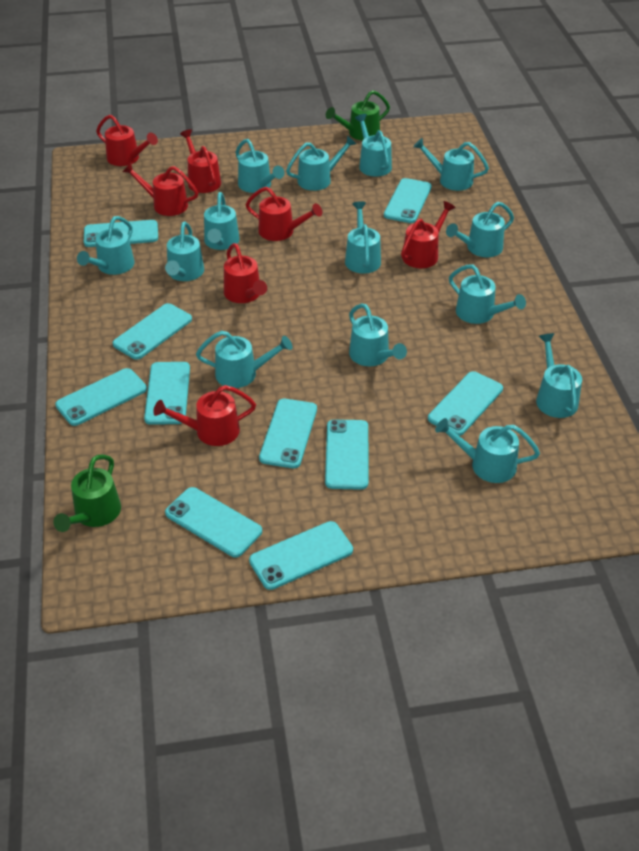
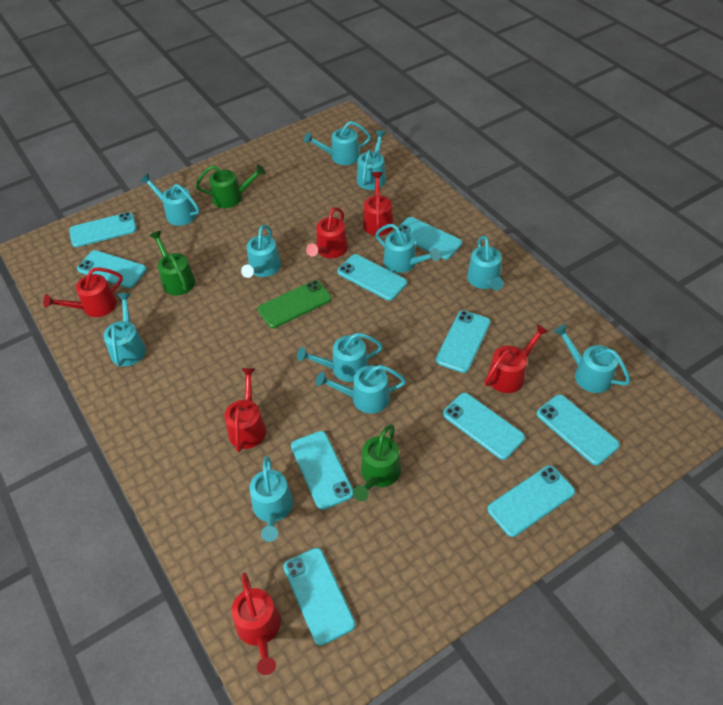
green phone: 0 -> 1
green watering can: 2 -> 3
red watering can: 7 -> 6
turquoise watering can: 14 -> 11

